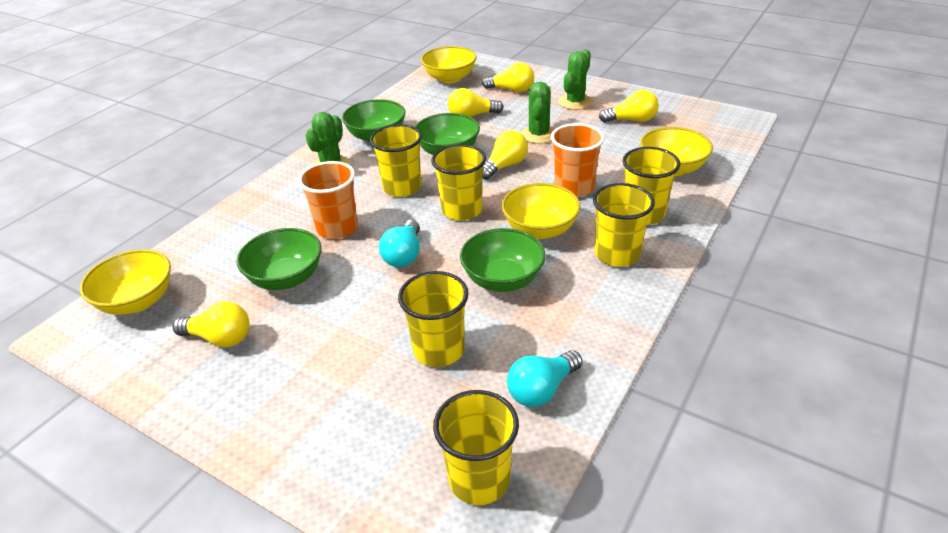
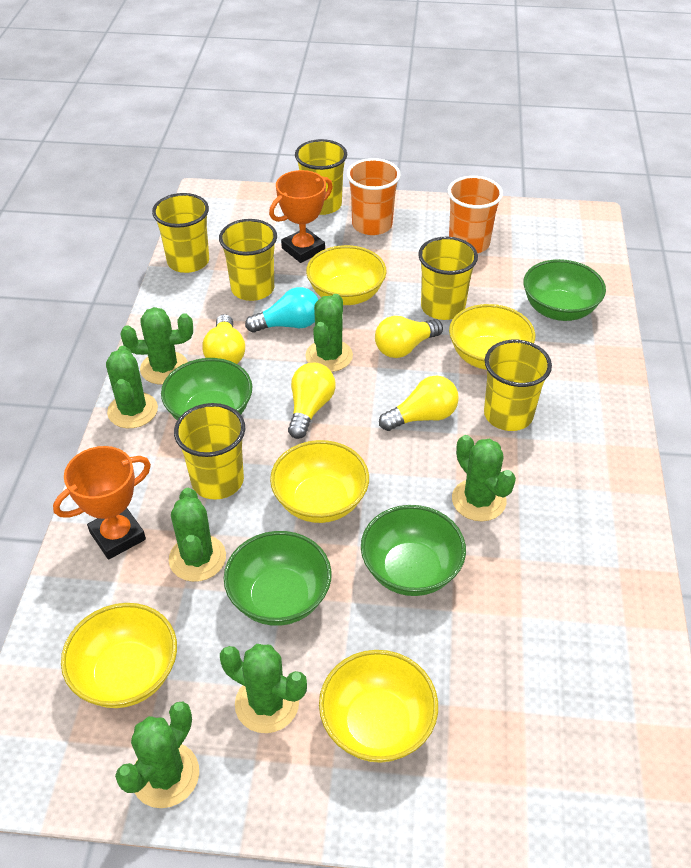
green cactus: 3 -> 7
orange trophy: 0 -> 2
turquoise light bulb: 2 -> 1
yellow bowl: 4 -> 5
yellow light bulb: 5 -> 4

